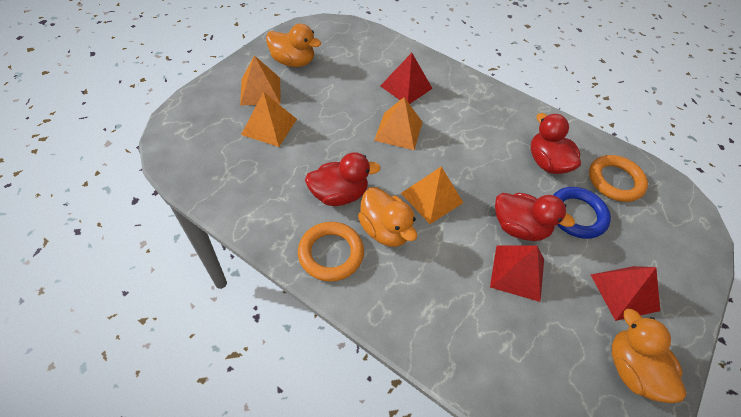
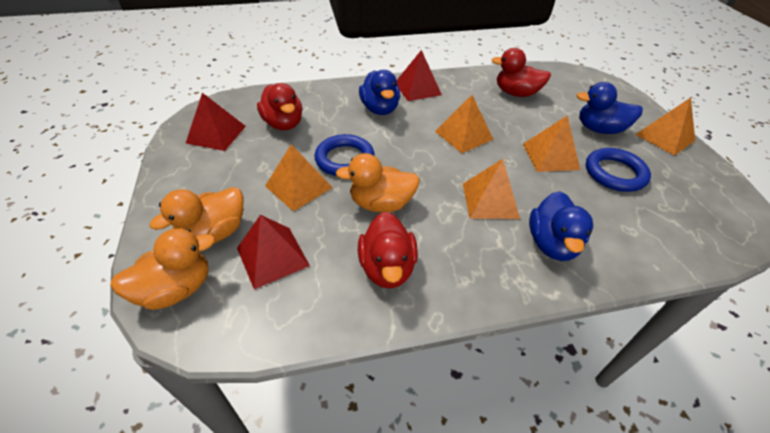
blue duck: 0 -> 3
blue ring: 1 -> 2
orange pyramid: 4 -> 5
orange ring: 2 -> 0

